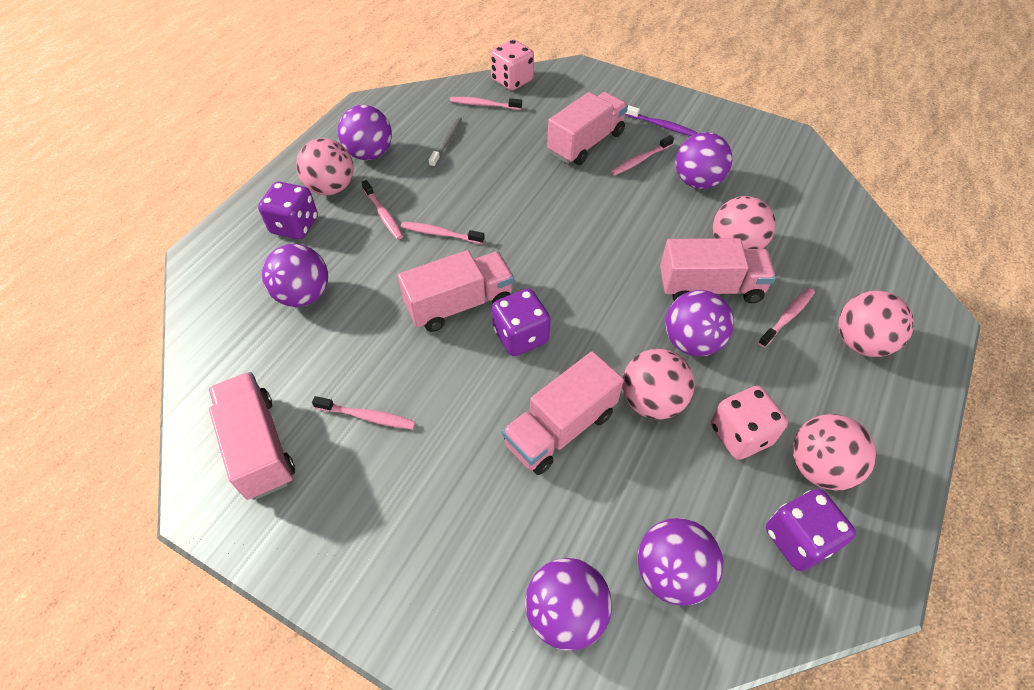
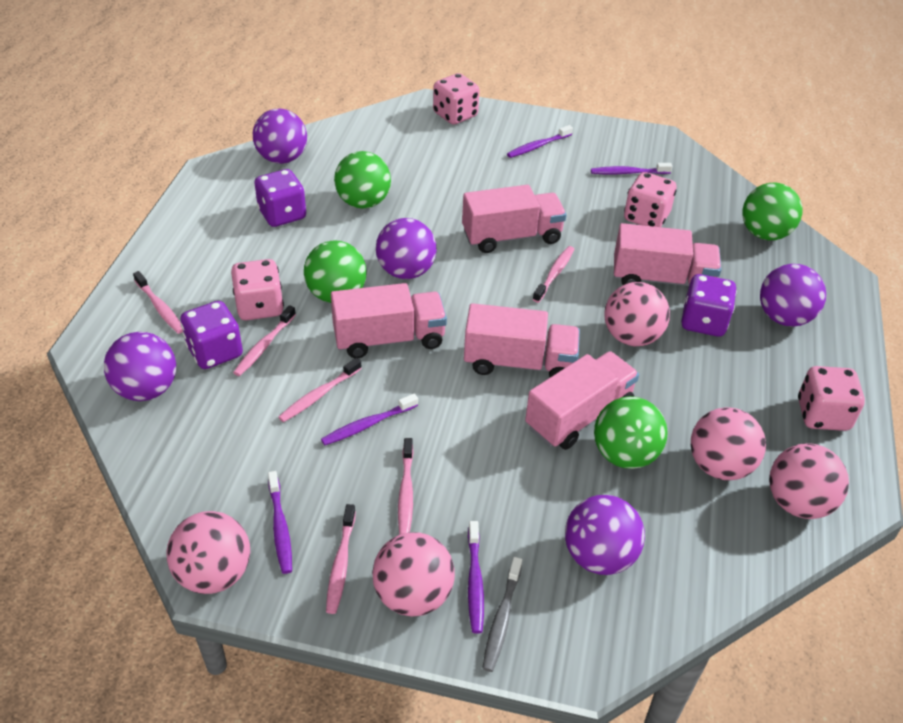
green ball: 0 -> 4
pink dice: 2 -> 4
purple ball: 6 -> 5
purple toothbrush: 1 -> 5

